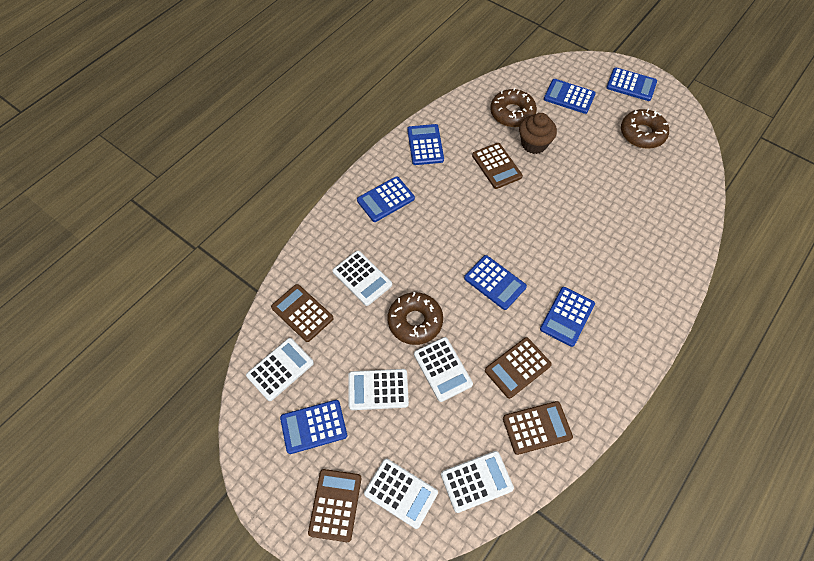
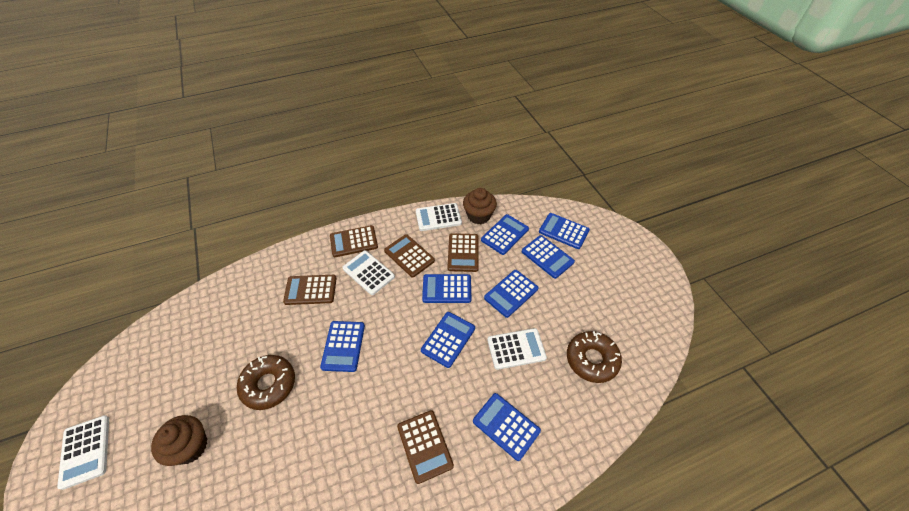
blue calculator: 7 -> 8
brown cupcake: 1 -> 2
brown donut: 3 -> 2
white calculator: 6 -> 4

